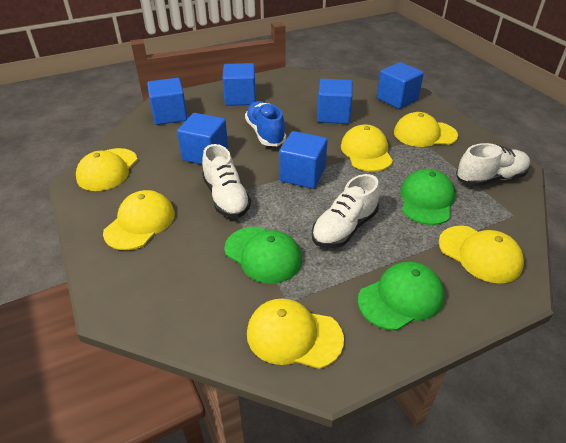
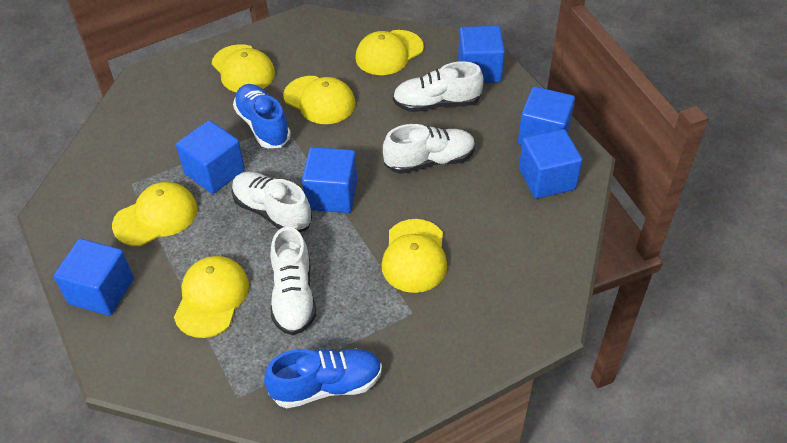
blue shoe: 1 -> 2
green cap: 3 -> 0
white shoe: 3 -> 4

